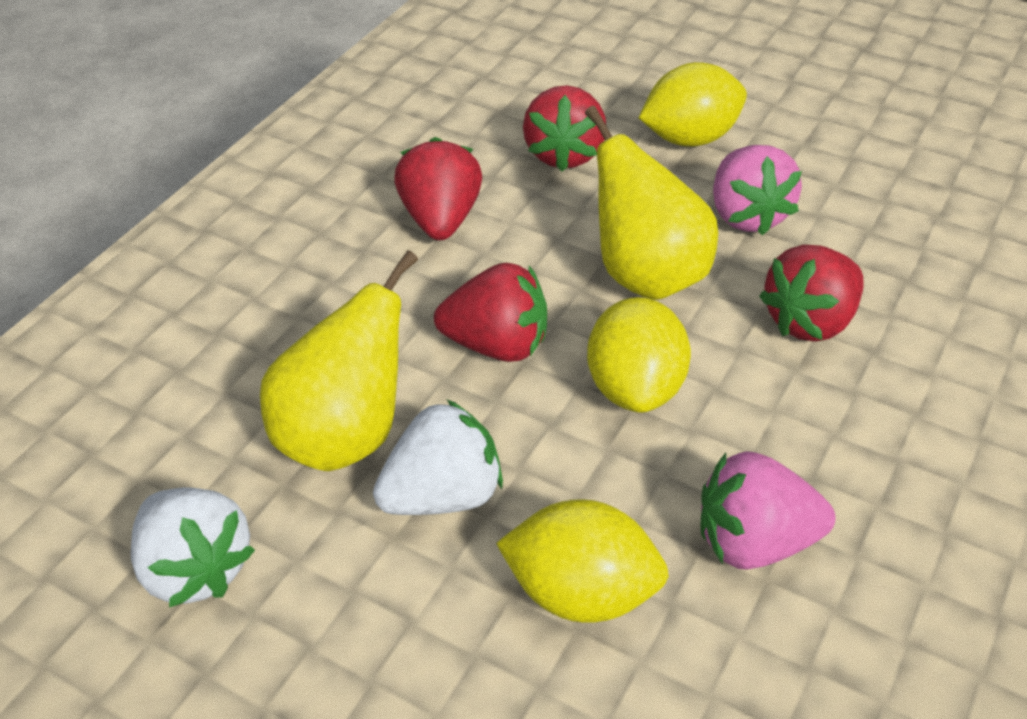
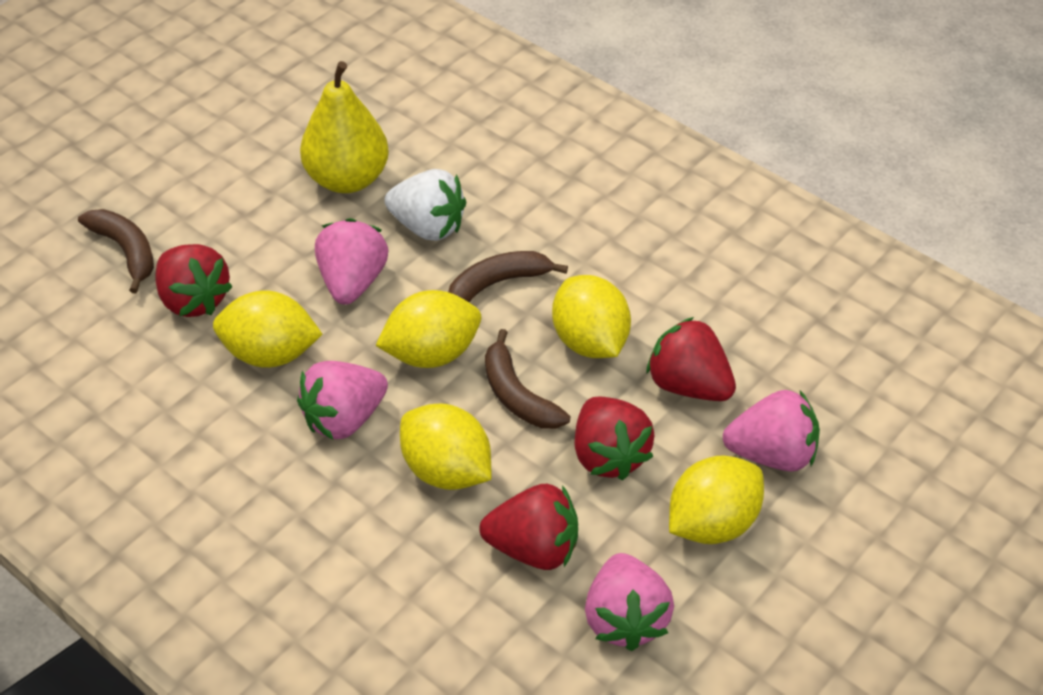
brown banana: 0 -> 3
pink strawberry: 2 -> 4
white strawberry: 2 -> 1
yellow lemon: 3 -> 5
yellow pear: 2 -> 1

